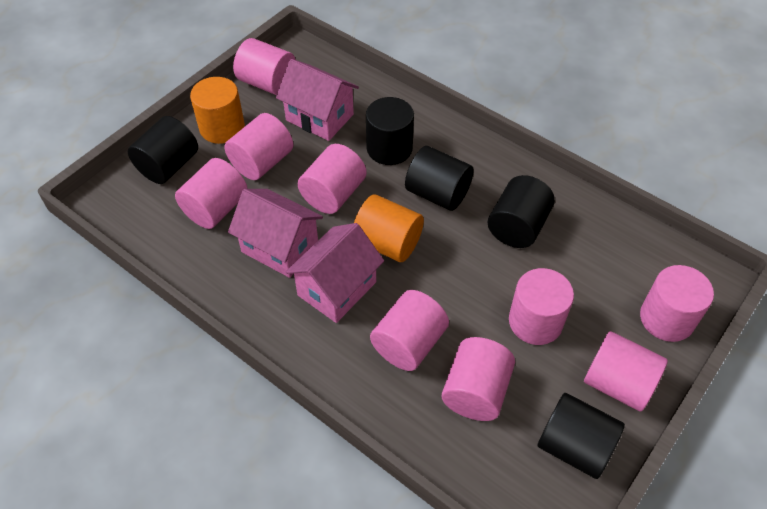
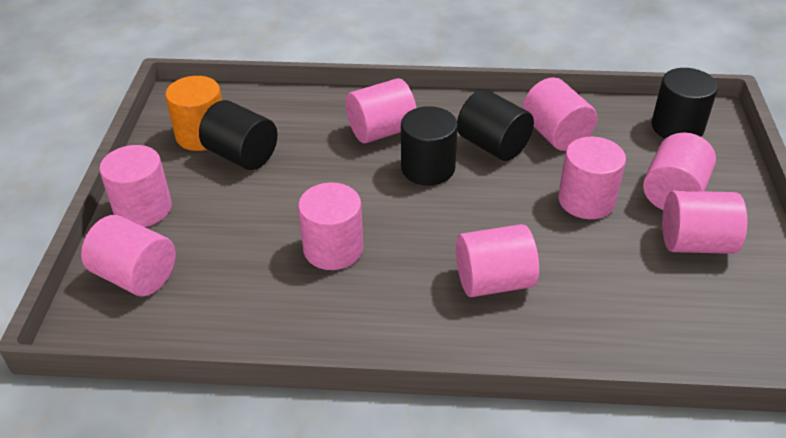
black cylinder: 5 -> 4
orange cylinder: 2 -> 1
pink house: 3 -> 0

